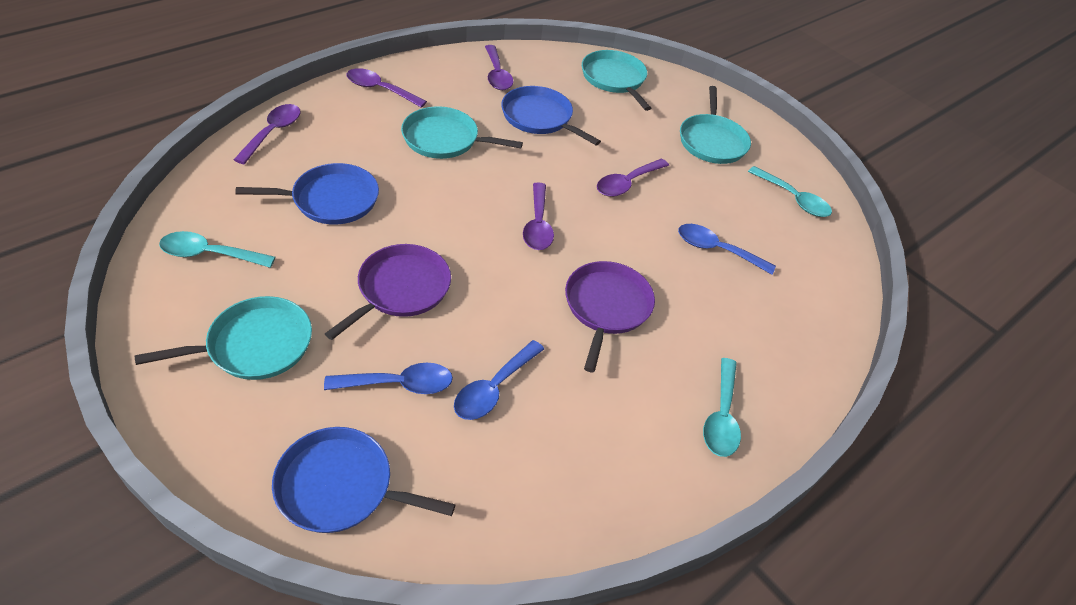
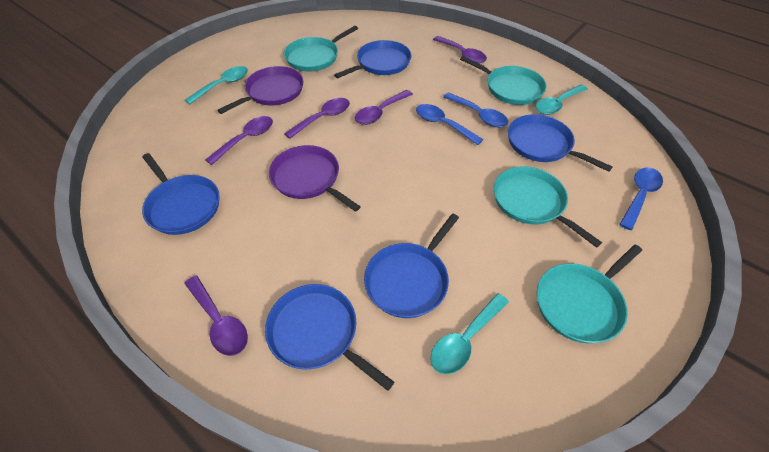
blue pan: 3 -> 5

